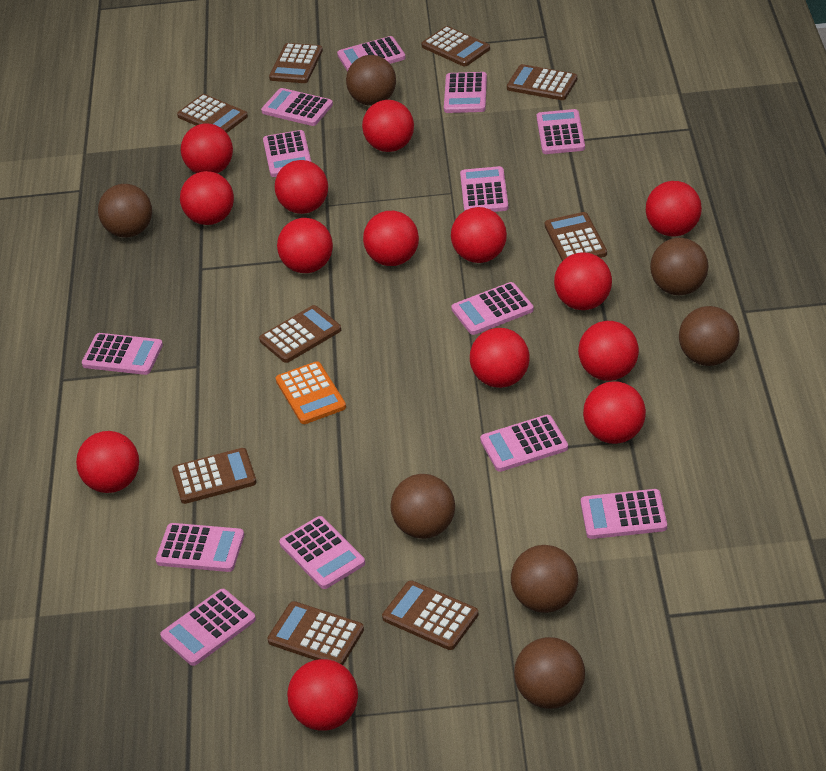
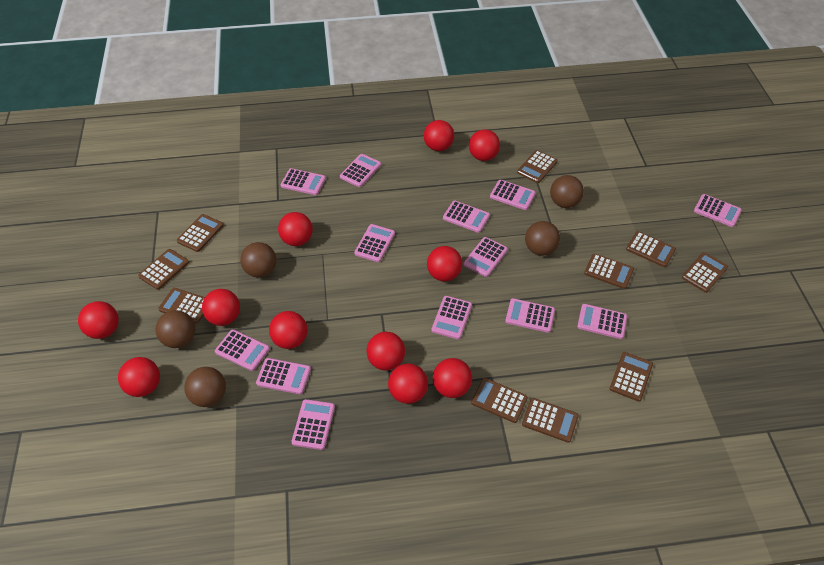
brown ball: 7 -> 5
brown calculator: 9 -> 10
orange calculator: 1 -> 0
red ball: 14 -> 11

